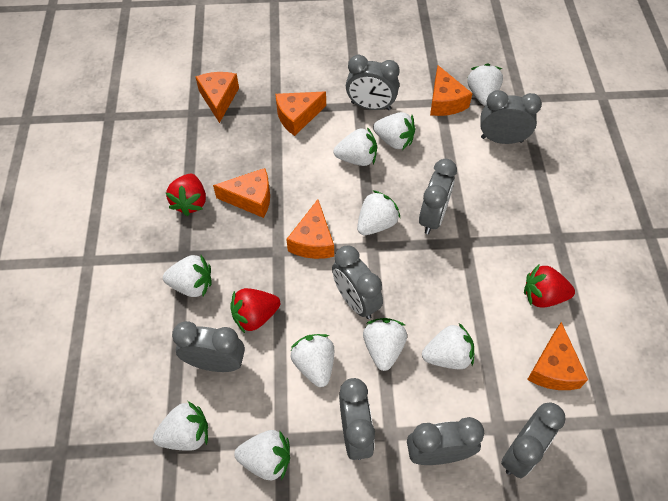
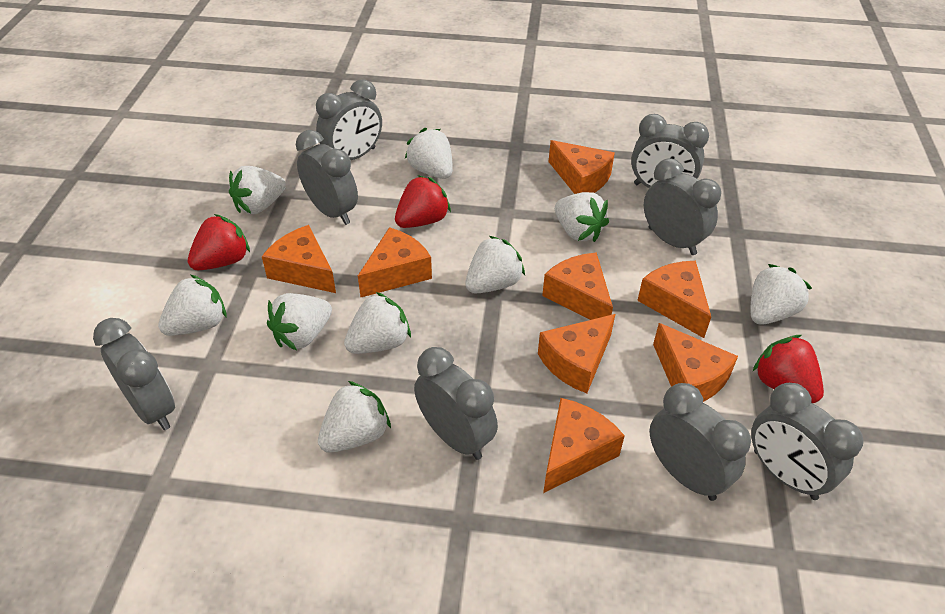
orange cheese: 6 -> 8
white strawberry: 10 -> 9

